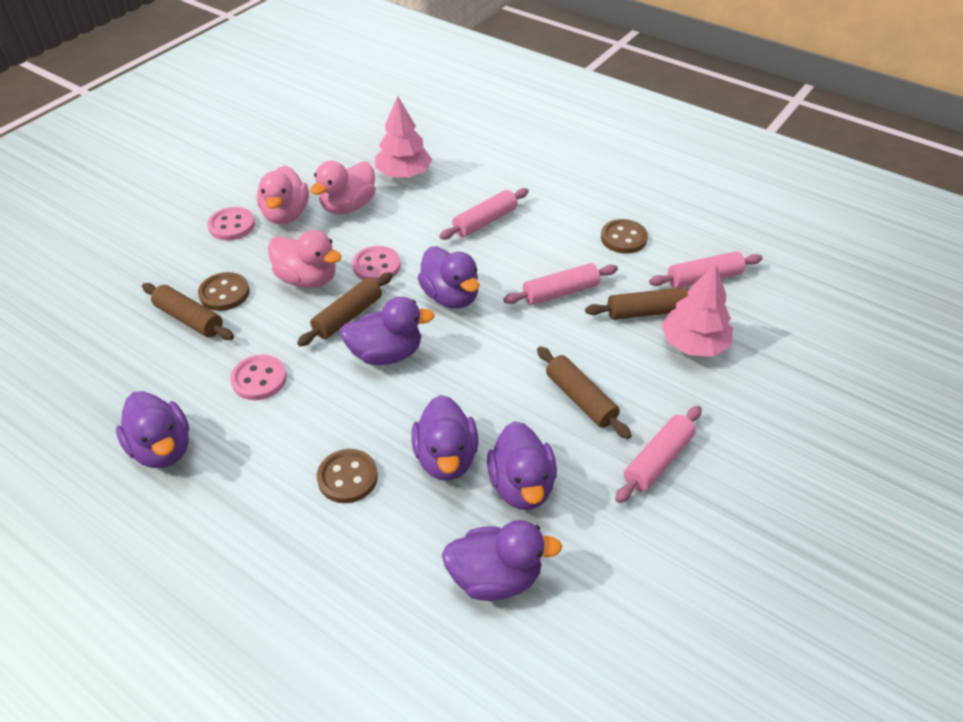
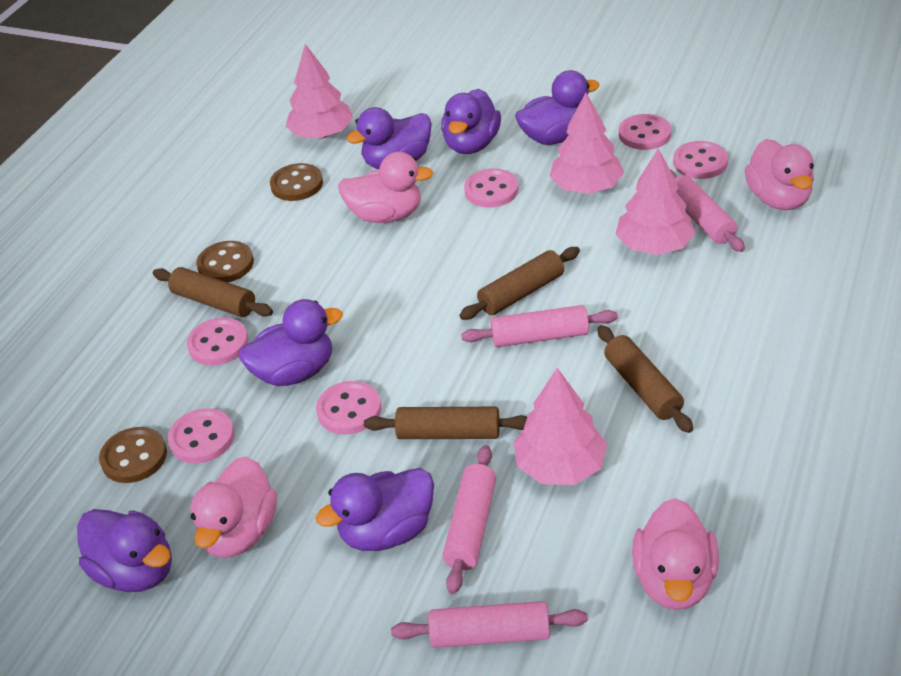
pink button: 3 -> 6
pink duck: 3 -> 4
pink tree: 2 -> 4

